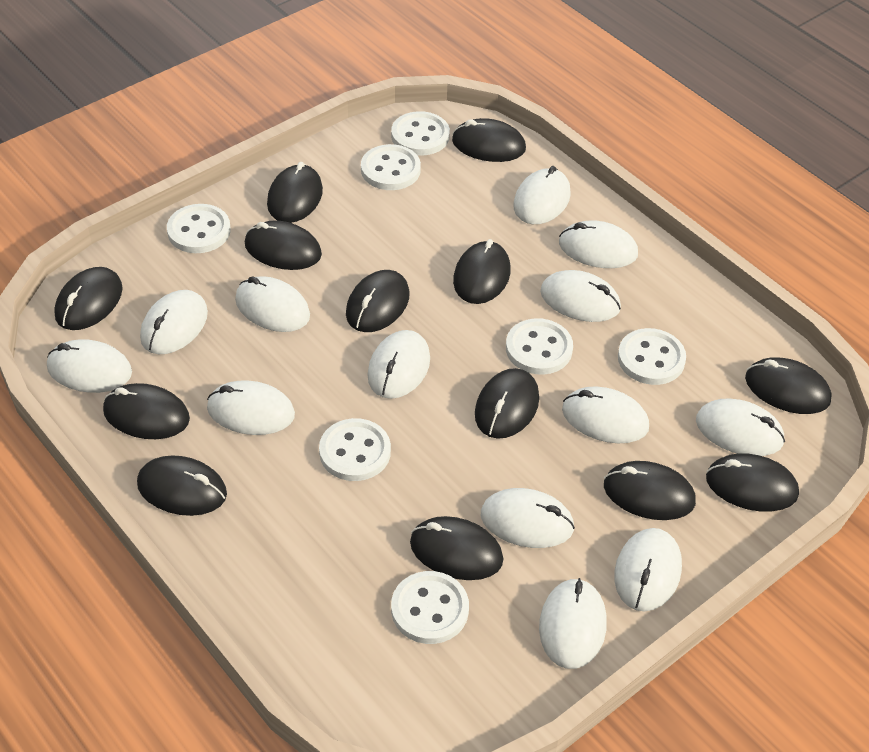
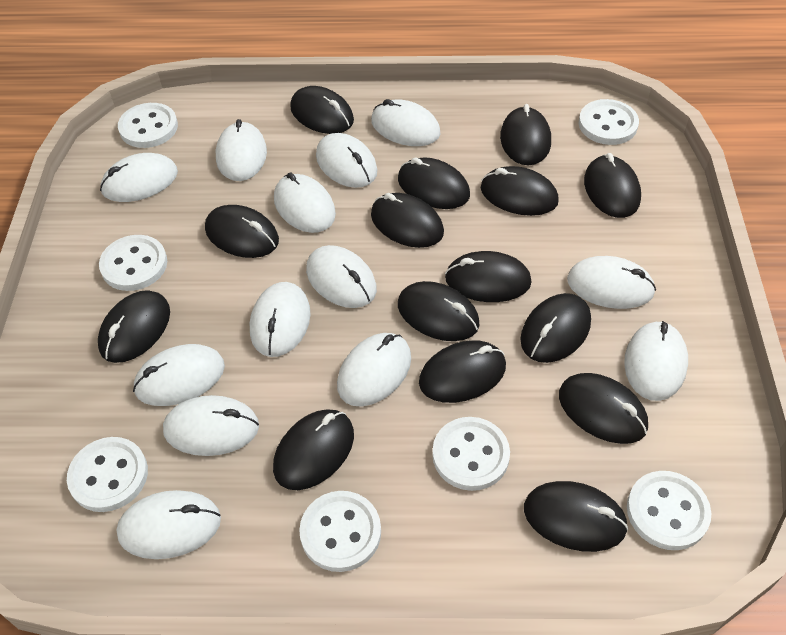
black mouse: 13 -> 15

